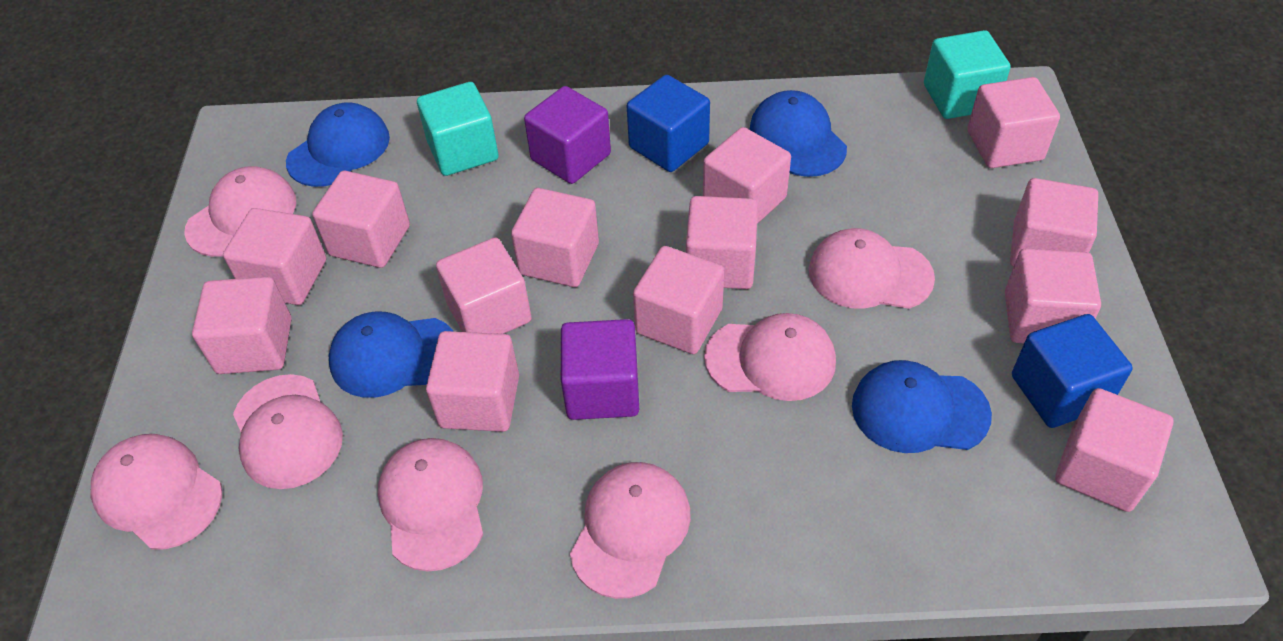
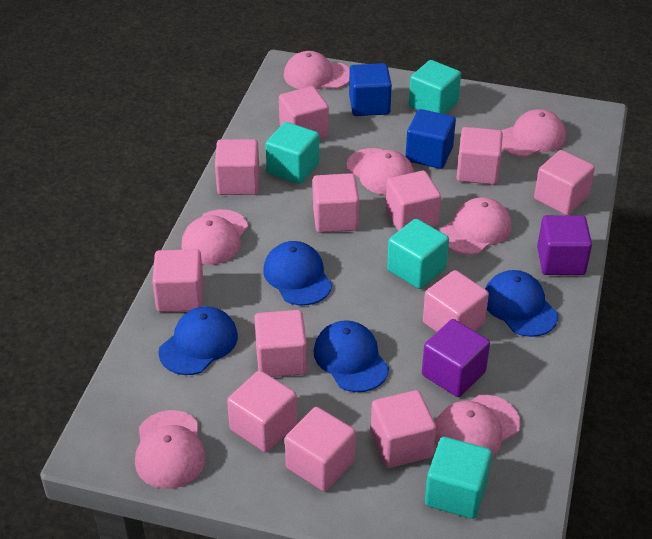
pink cube: 13 -> 12
turquoise cube: 2 -> 4

